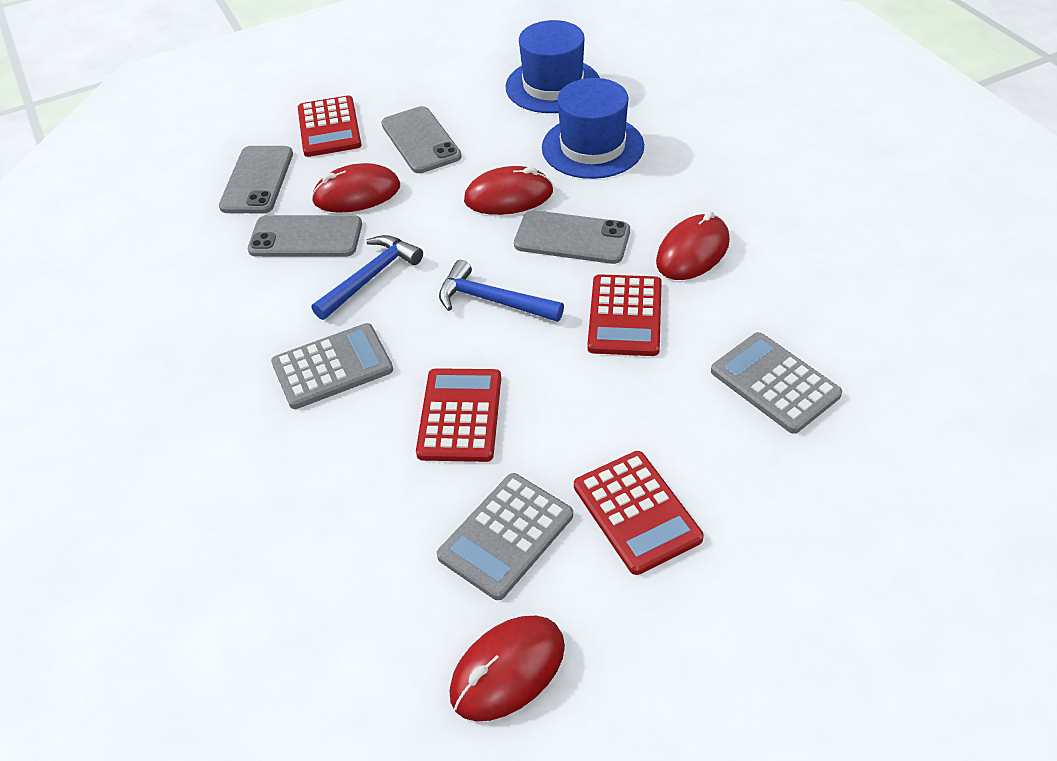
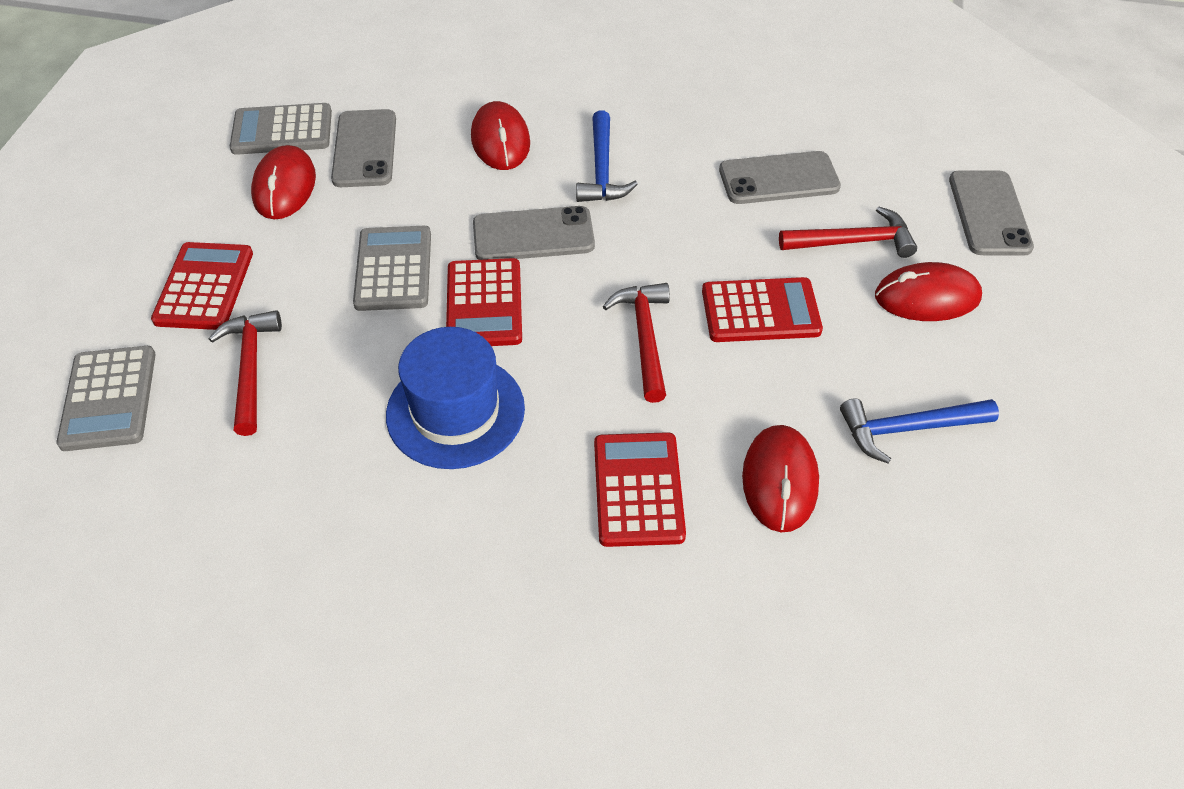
blue hat: 2 -> 1
red hammer: 0 -> 3

